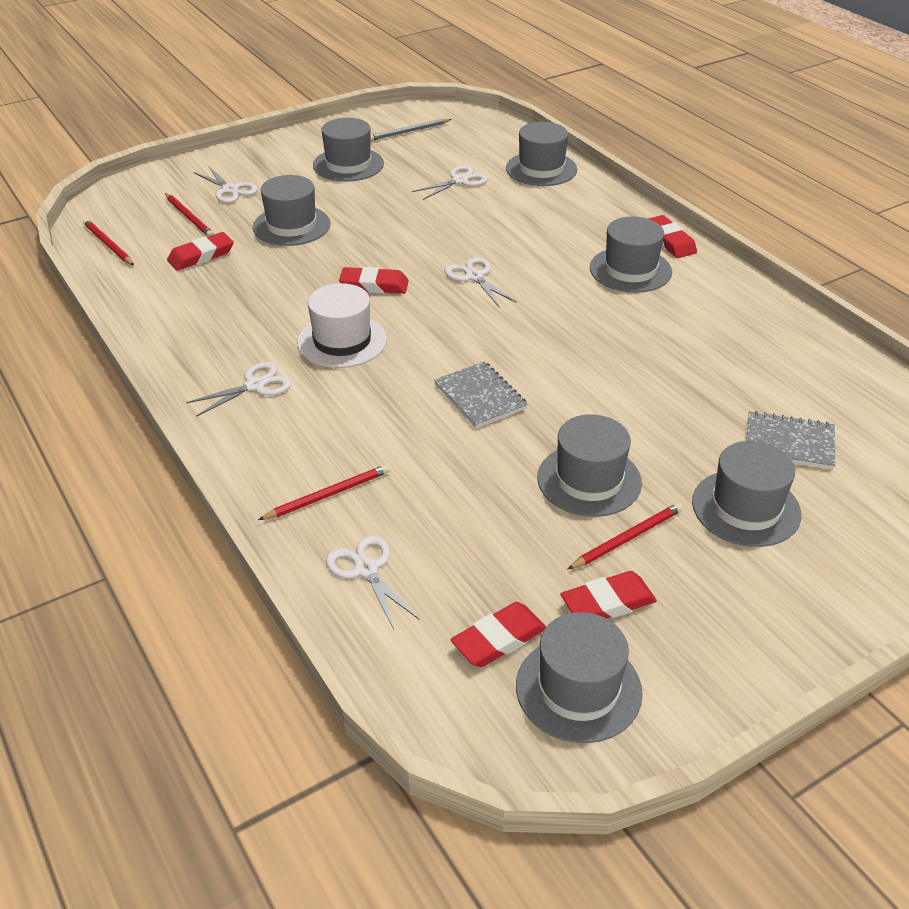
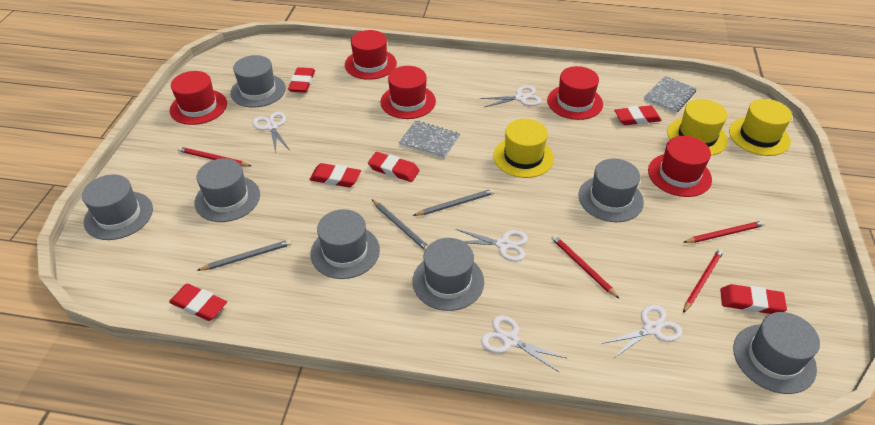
grey pencil: 1 -> 3
red eraser: 5 -> 6
red hat: 0 -> 5
white hat: 1 -> 0
yellow hat: 0 -> 3

